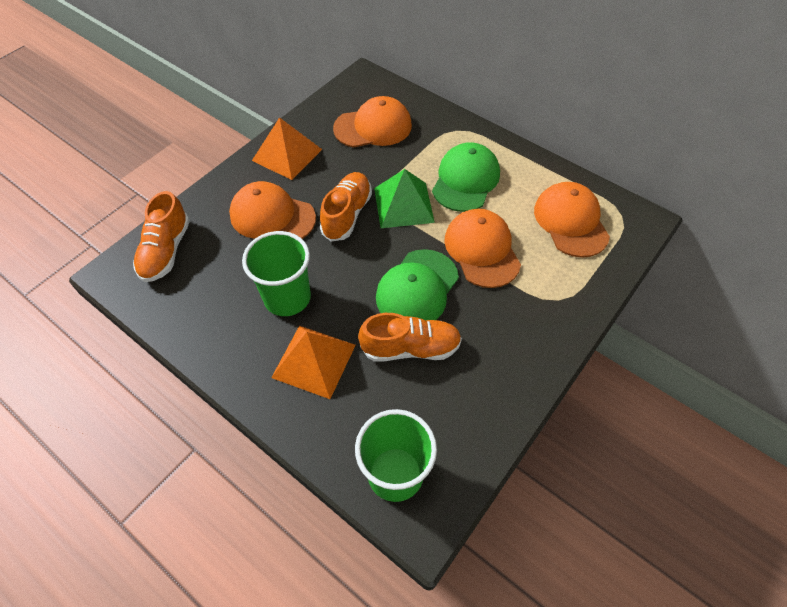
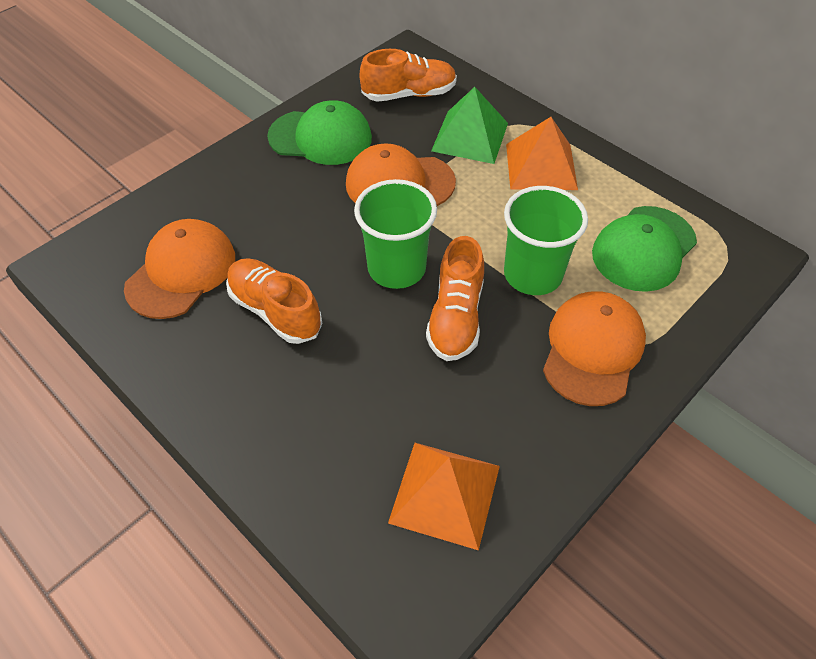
orange cap: 4 -> 3

